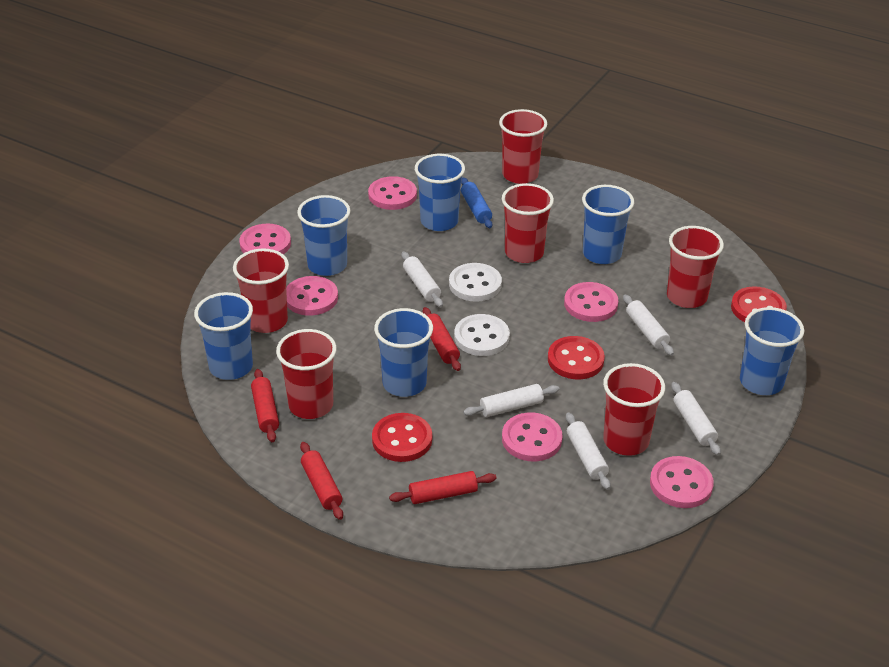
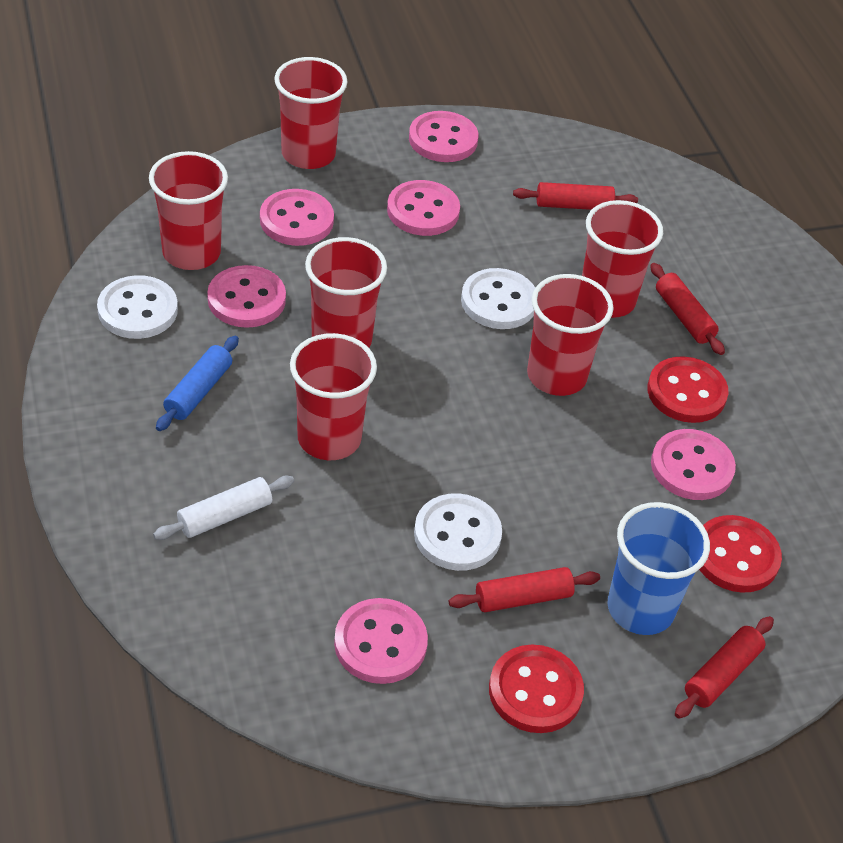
blue cup: 6 -> 1
white button: 2 -> 3
white rolling pin: 5 -> 1

